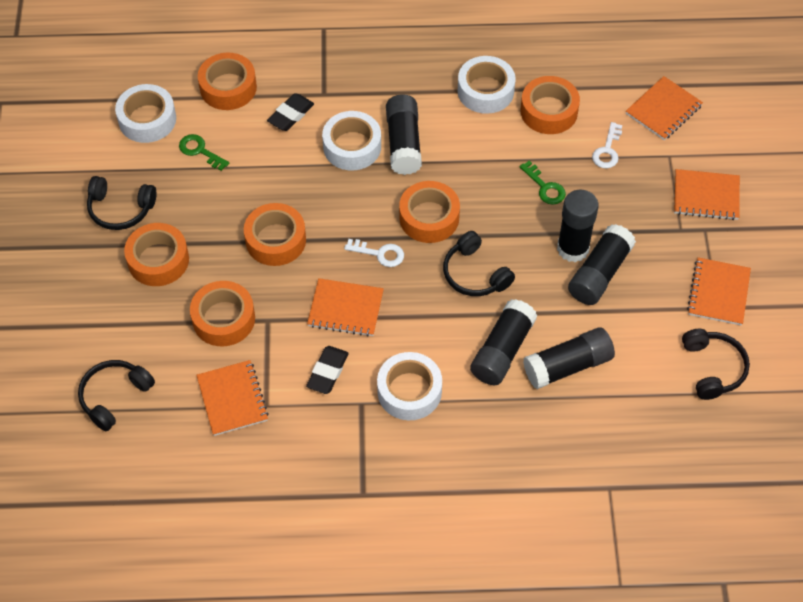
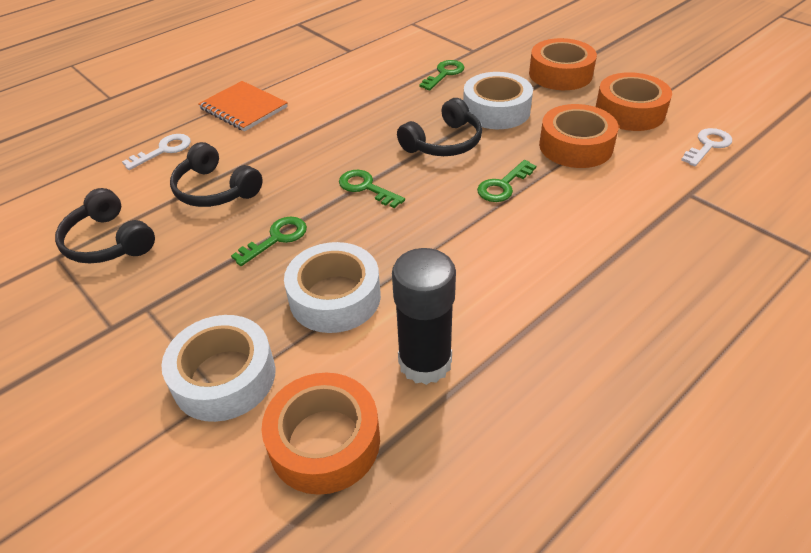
black eraser: 2 -> 0
black glue stick: 5 -> 1
black headphones: 4 -> 3
green key: 2 -> 4
orange notebook: 5 -> 1
orange tape: 6 -> 4
white tape: 4 -> 3

